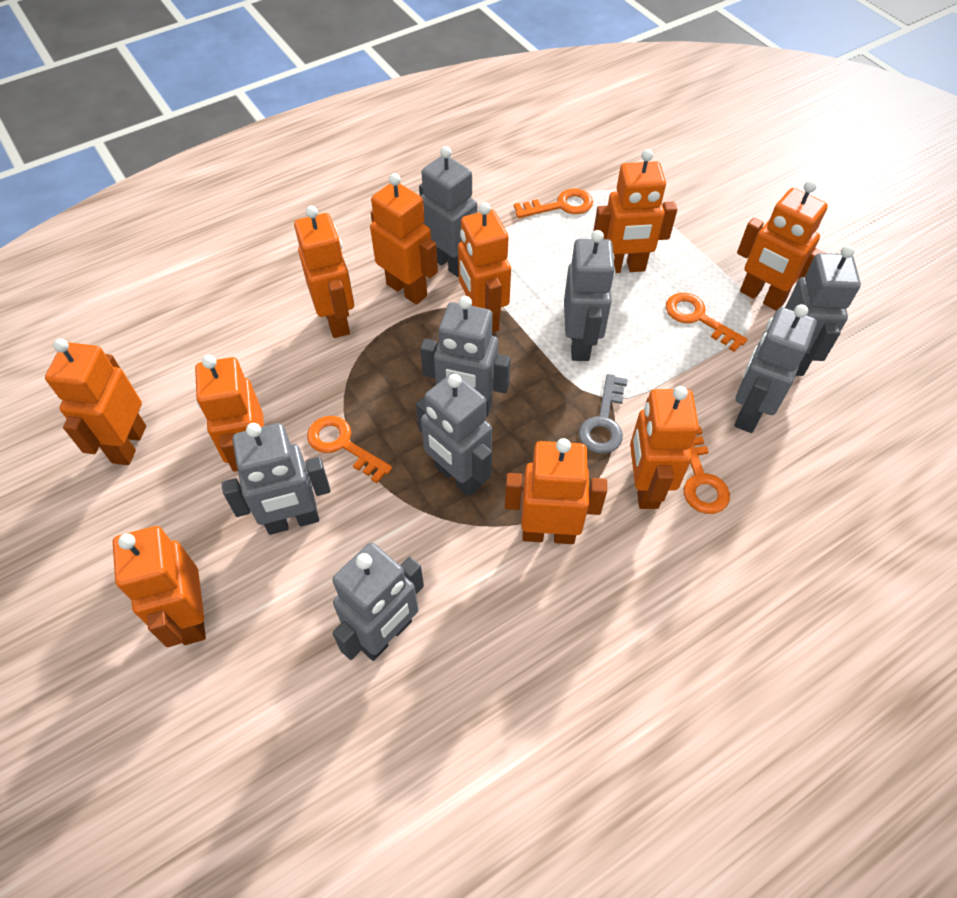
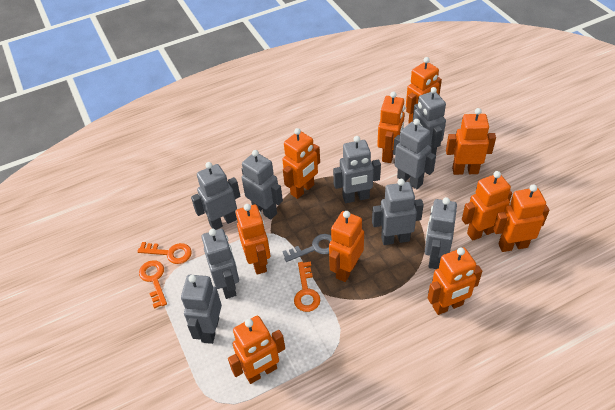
grey robot: 8 -> 9
orange key: 4 -> 3

